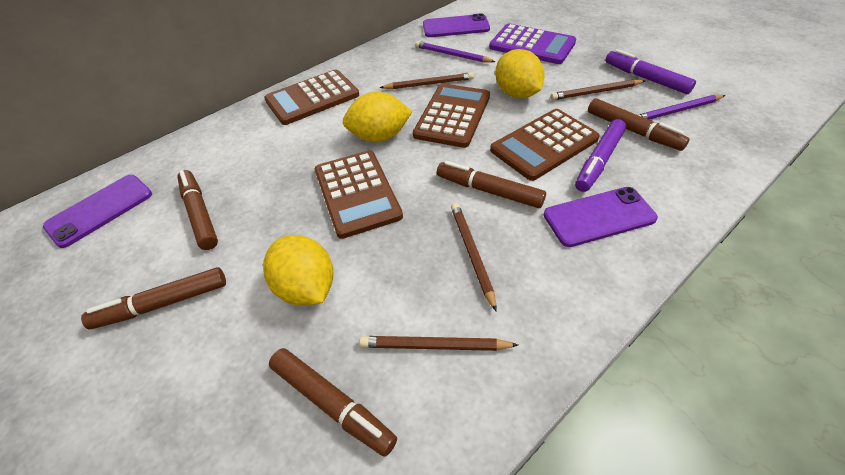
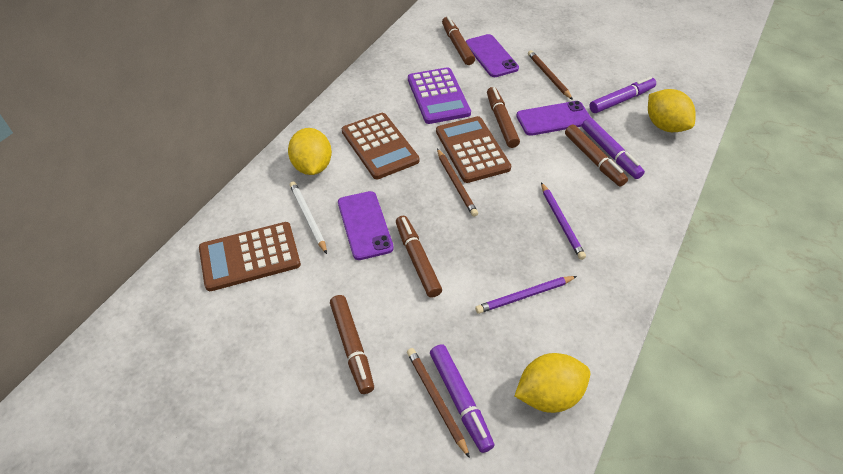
brown calculator: 4 -> 3
brown pencil: 4 -> 3
purple marker: 2 -> 3
white pencil: 0 -> 1

